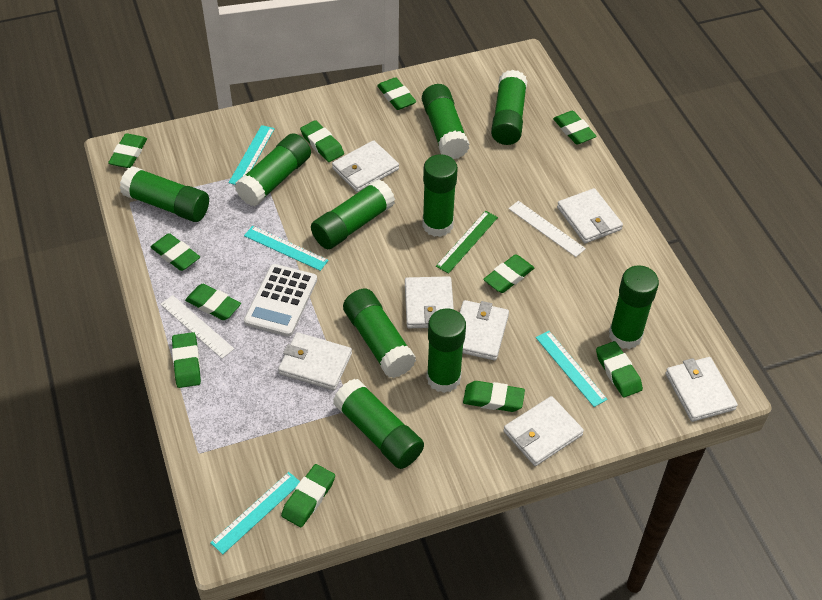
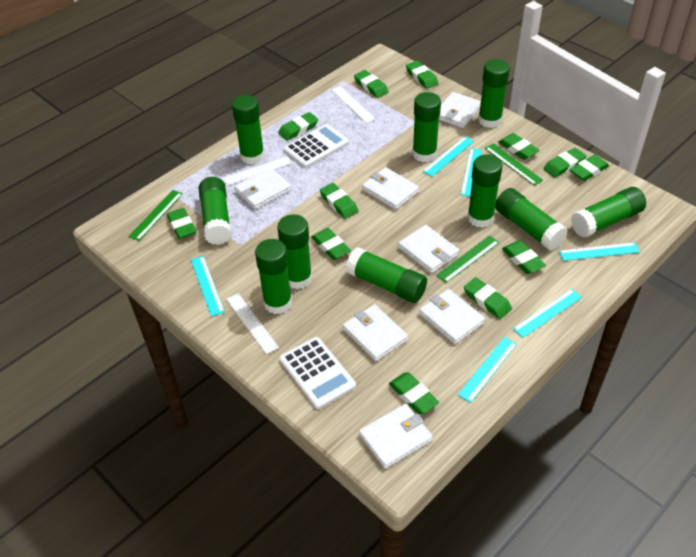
green eraser: 11 -> 12
green ruler: 1 -> 3
turquoise ruler: 4 -> 6
white calculator: 1 -> 2
white ruler: 2 -> 3

